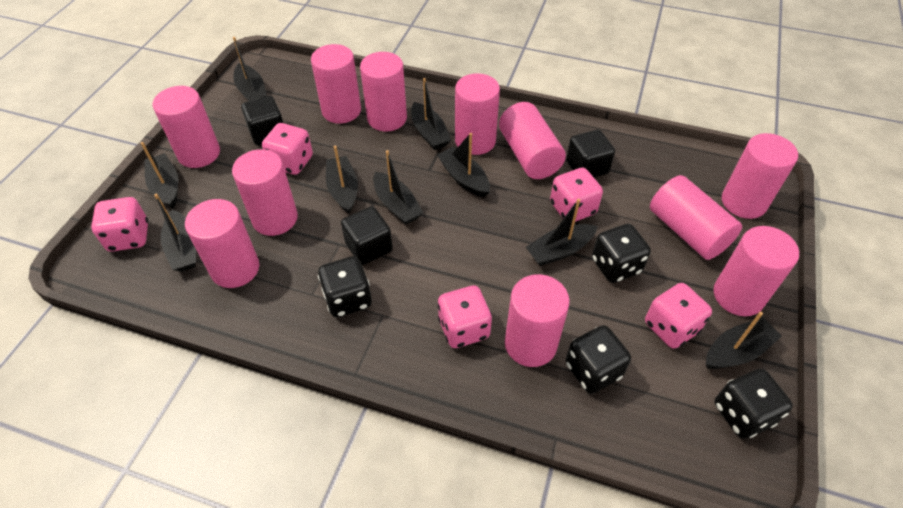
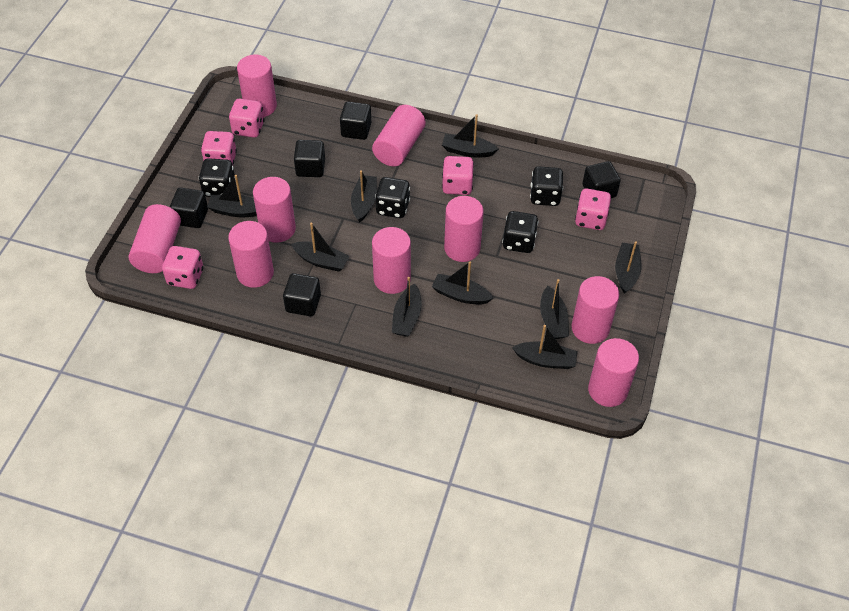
black cube: 3 -> 5
pink cylinder: 11 -> 9

